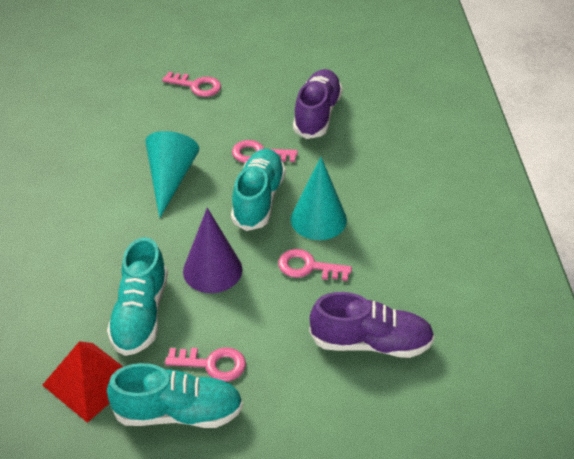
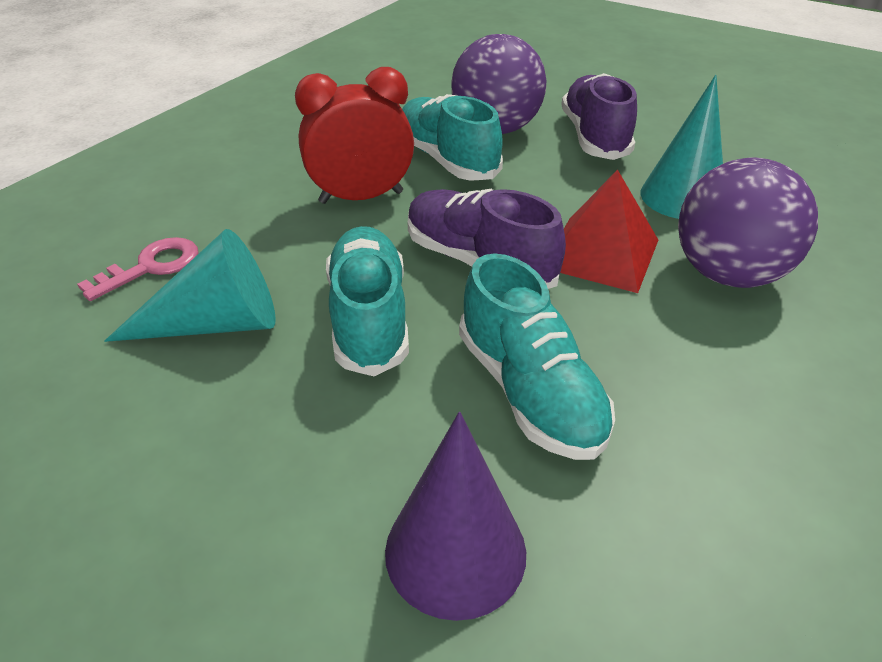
pink key: 4 -> 1
purple ball: 0 -> 2
red clock: 0 -> 1

